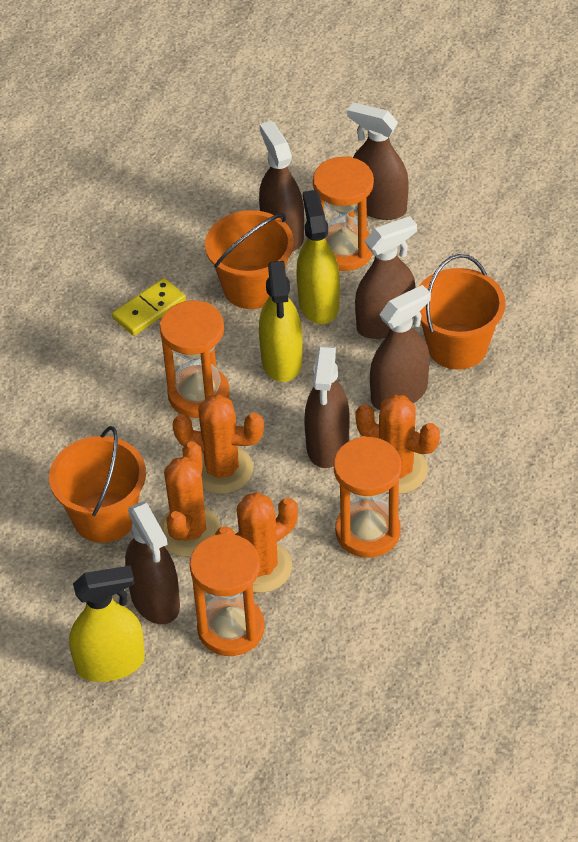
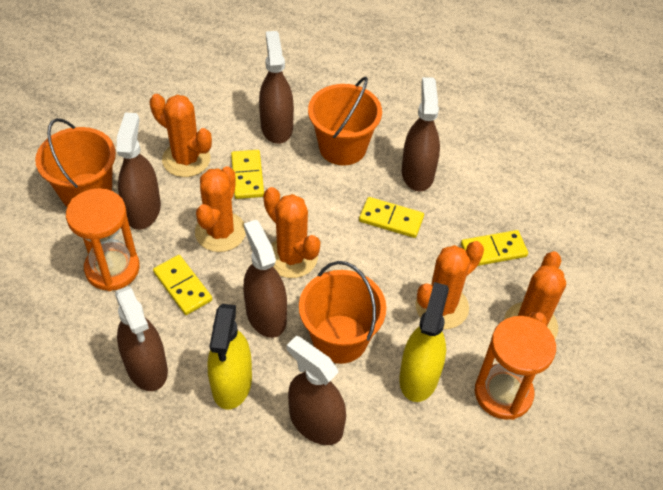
orange cactus: 4 -> 5
orange hourglass: 4 -> 2
yellow domino: 1 -> 4
yellow spray bottle: 3 -> 2

